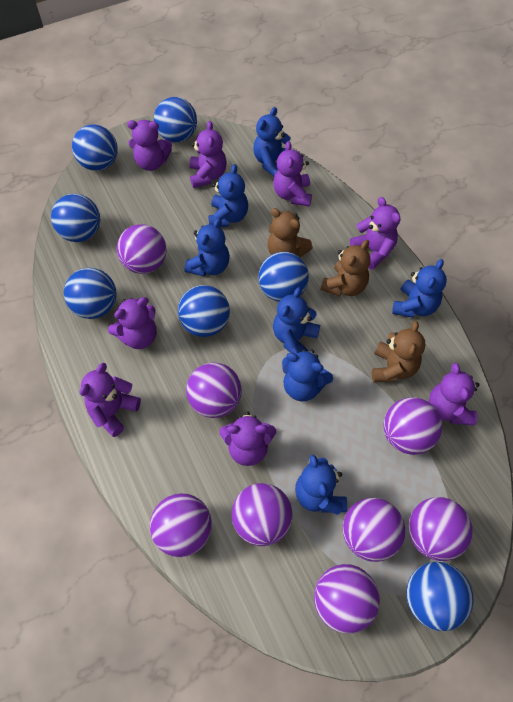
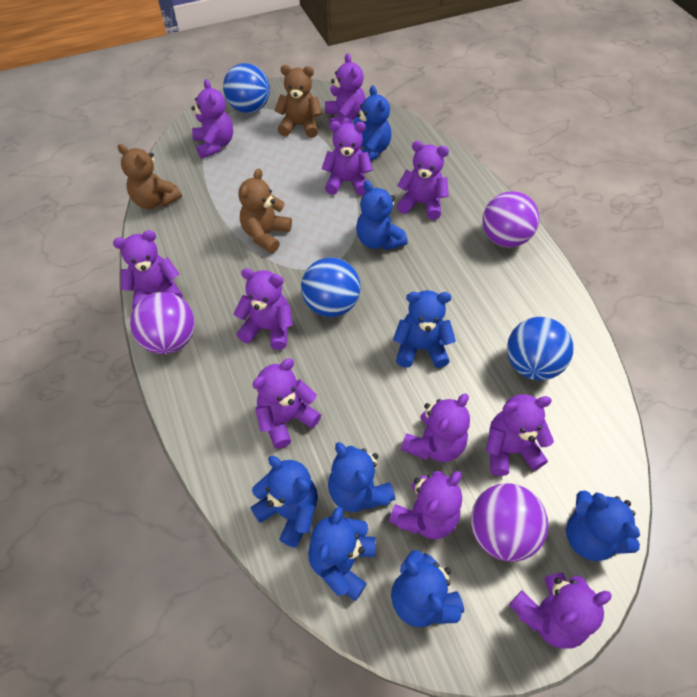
blue ball: 7 -> 3
blue teddy bear: 7 -> 8
purple ball: 8 -> 3
purple teddy bear: 8 -> 11

